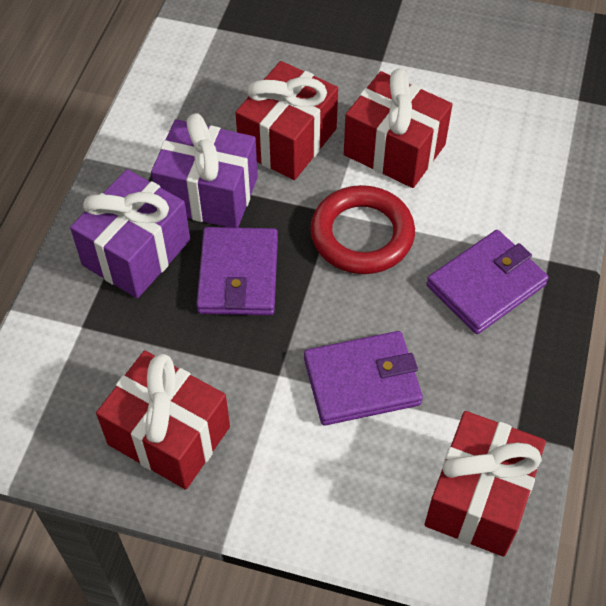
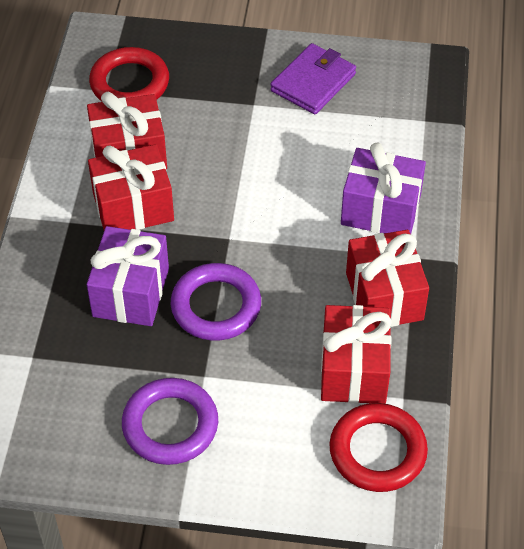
purple ring: 0 -> 2
purple wallet: 3 -> 1
red ring: 1 -> 2

